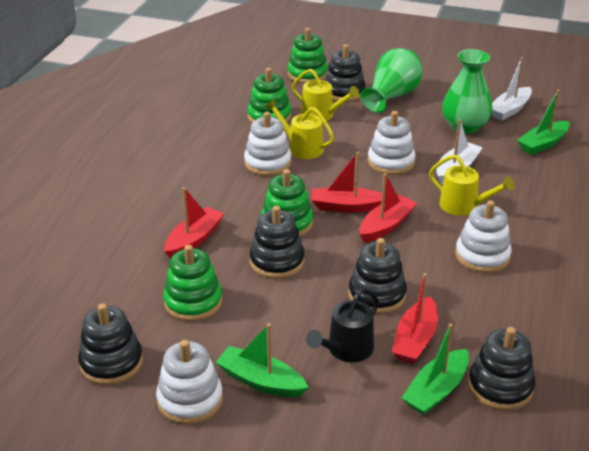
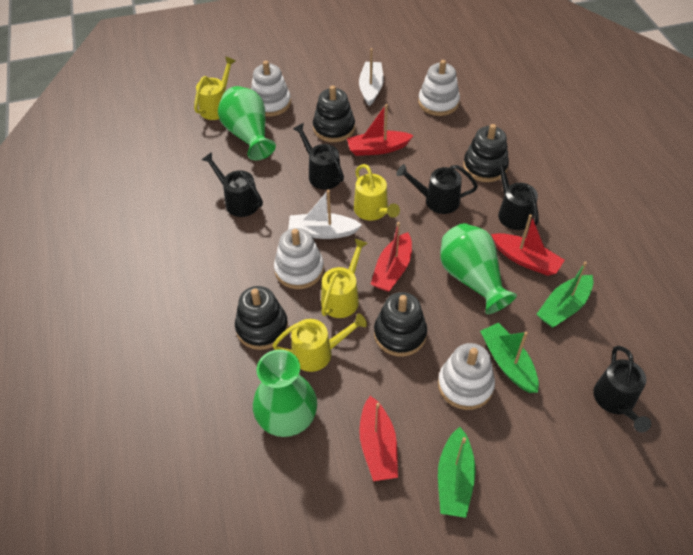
black stacking toy: 5 -> 4
black watering can: 1 -> 5
green stacking toy: 4 -> 0
green vase: 2 -> 3
yellow watering can: 3 -> 4

